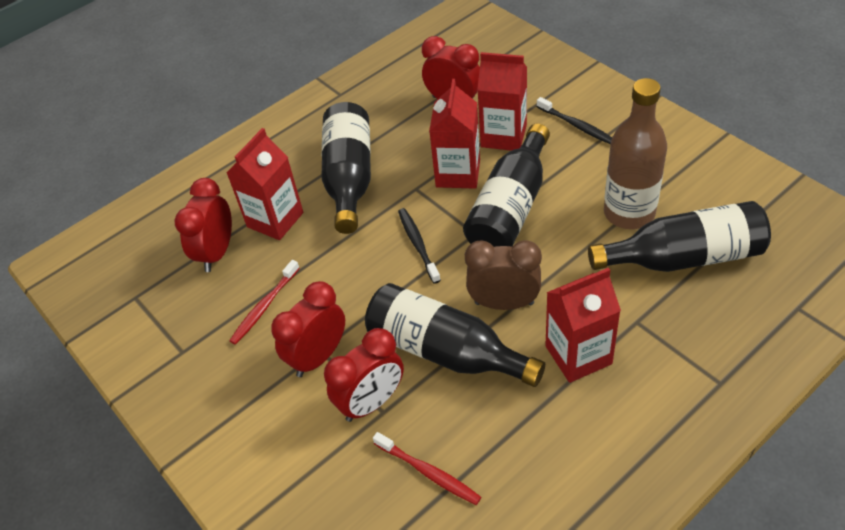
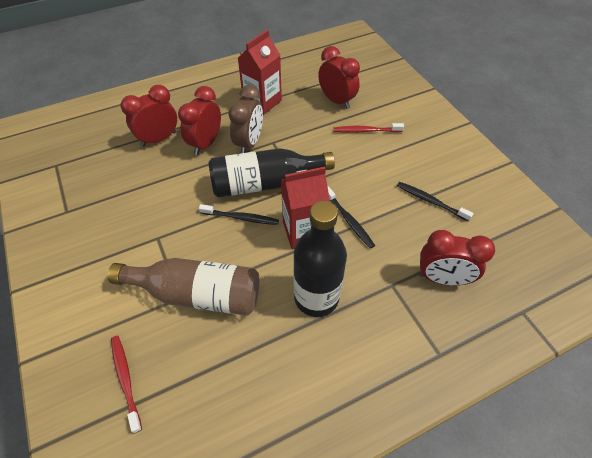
black bottle: 4 -> 2
black toothbrush: 2 -> 3
red carton: 4 -> 2

